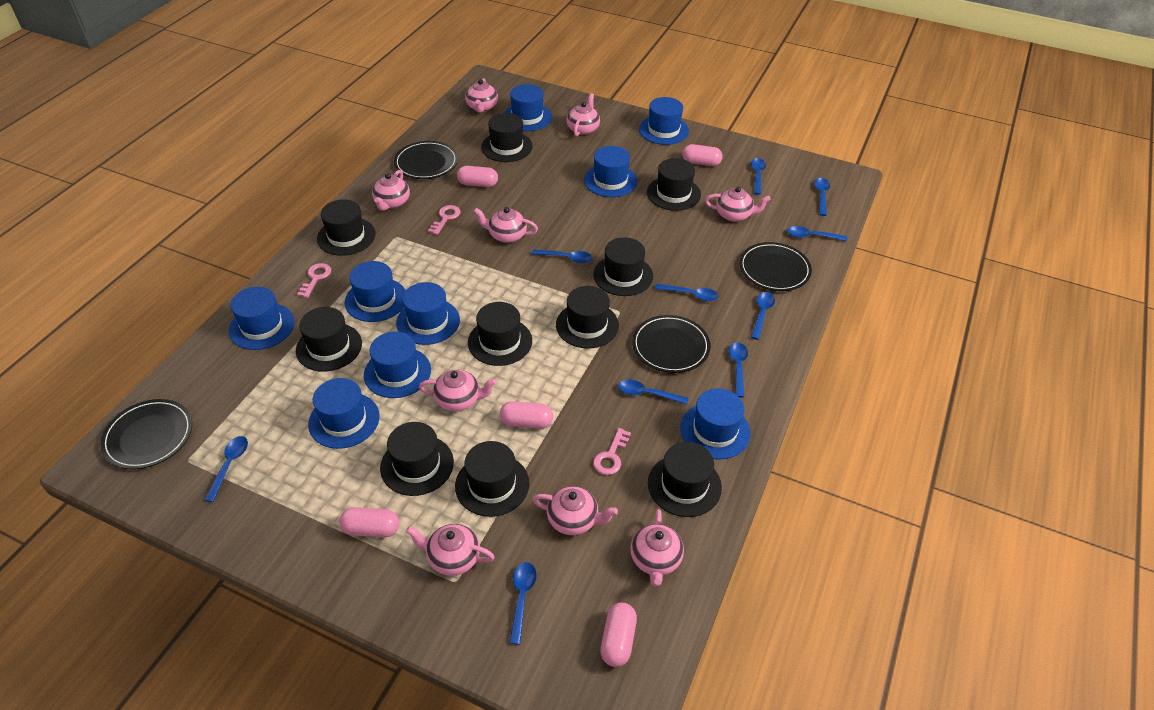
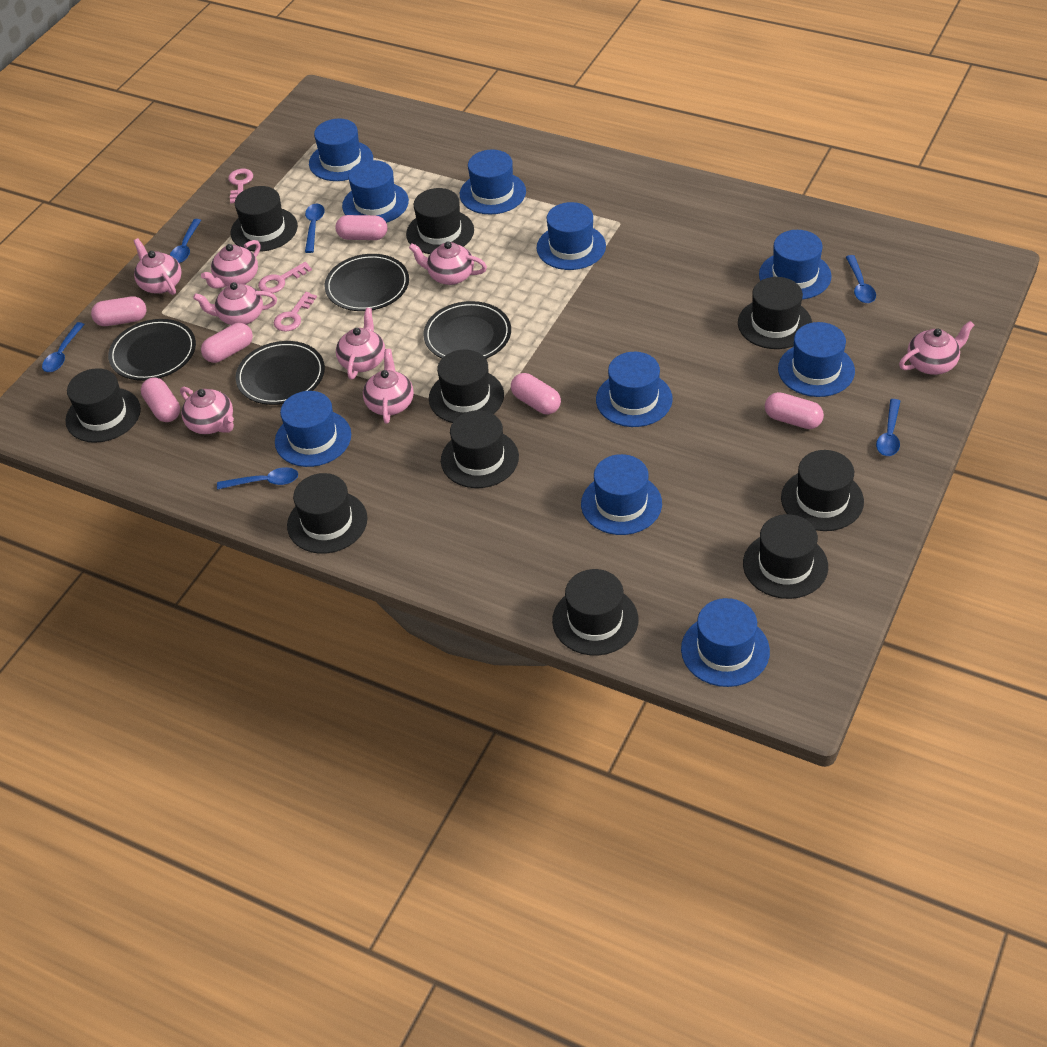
blue hat: 9 -> 10
blue spoon: 10 -> 6
pink capsule: 5 -> 6
pink teapot: 9 -> 8

